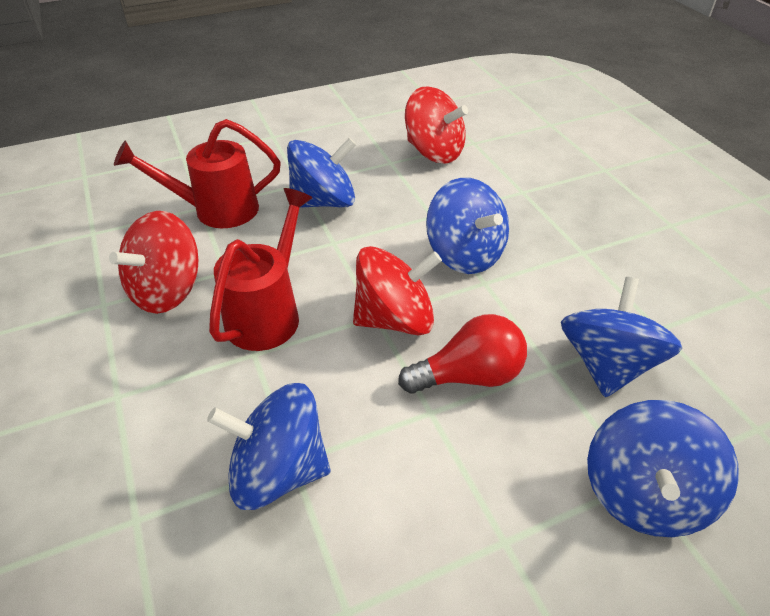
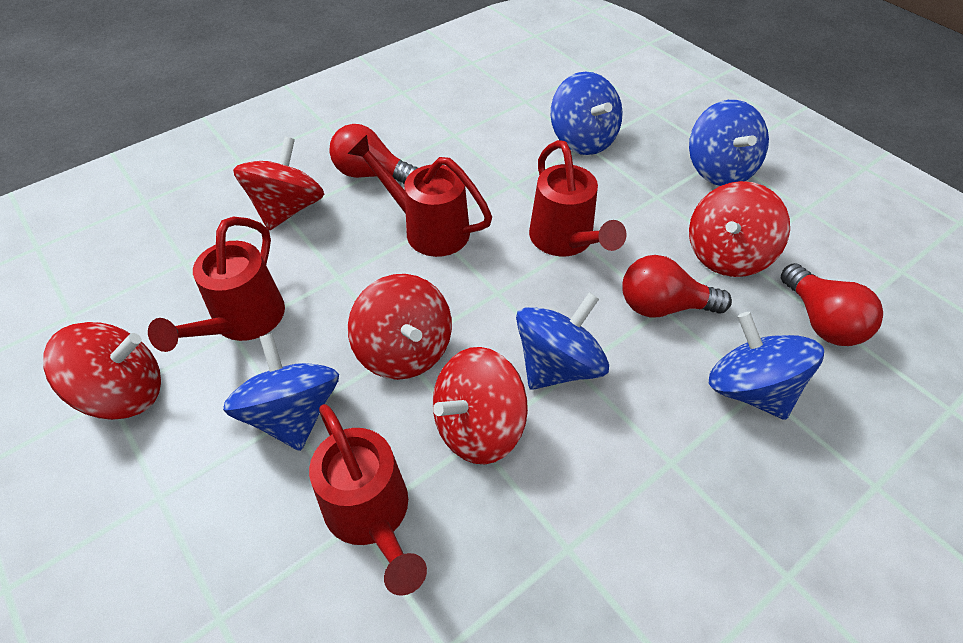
red light bulb: 1 -> 3
red spinning top: 3 -> 5
red watering can: 2 -> 4

